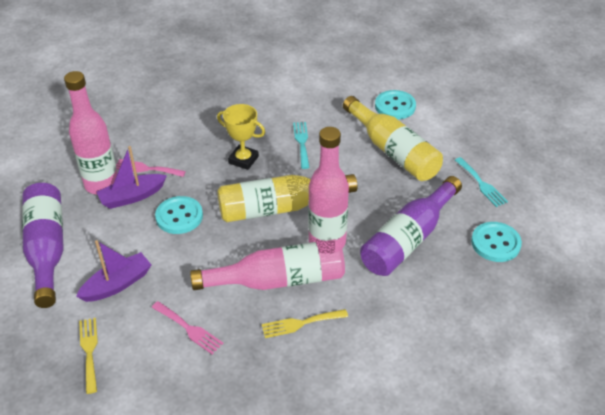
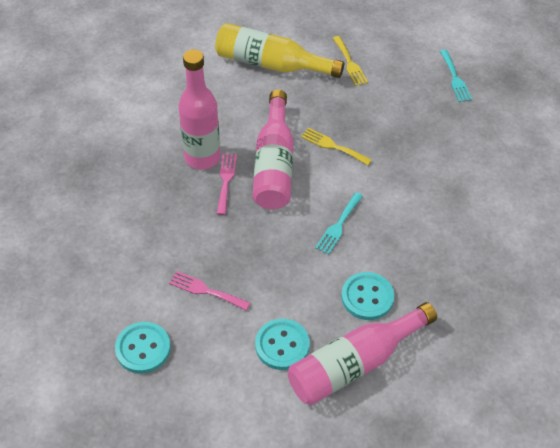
purple boat: 2 -> 0
purple bottle: 2 -> 0
yellow bottle: 2 -> 1
yellow trophy: 1 -> 0

